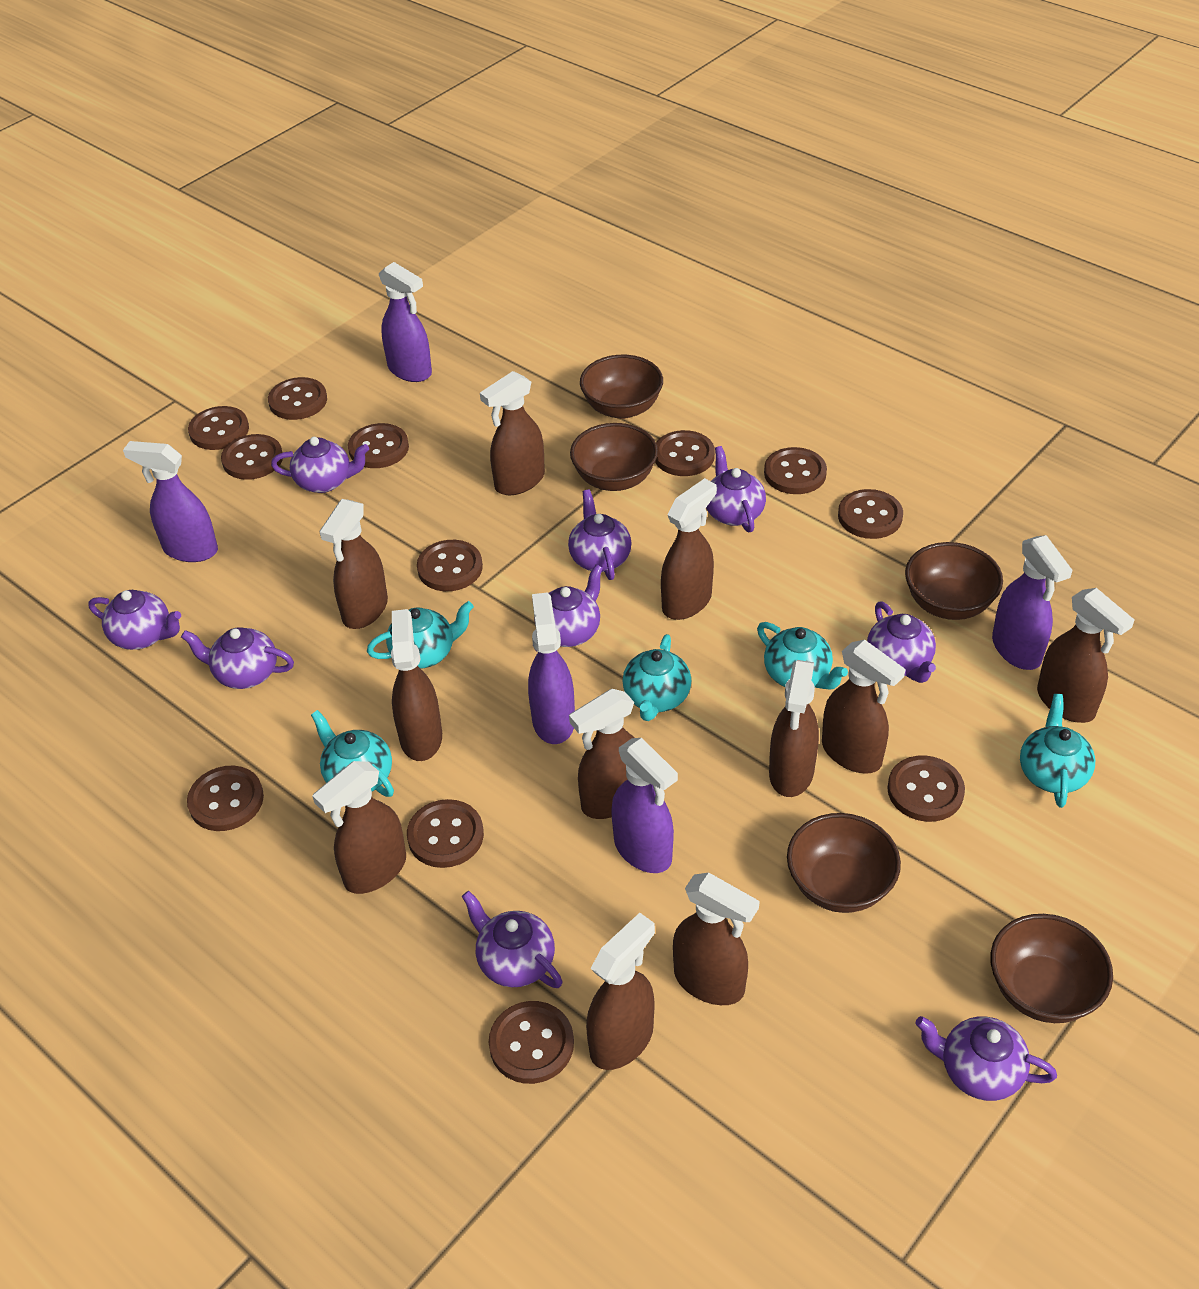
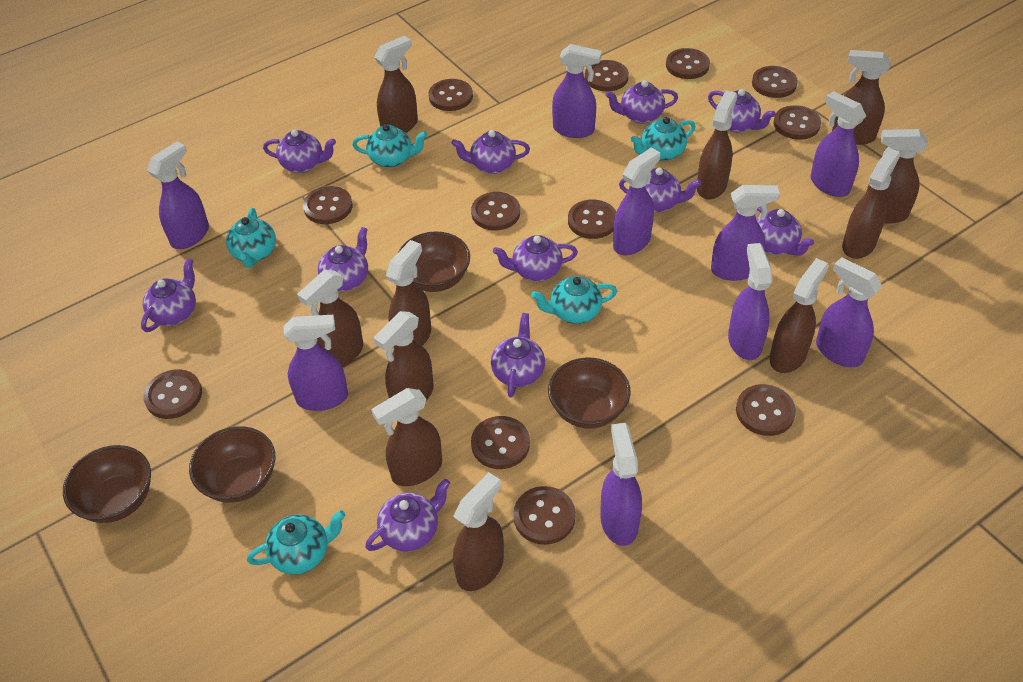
brown bowl: 5 -> 4
purple spray bottle: 5 -> 9
purple teapot: 9 -> 11

